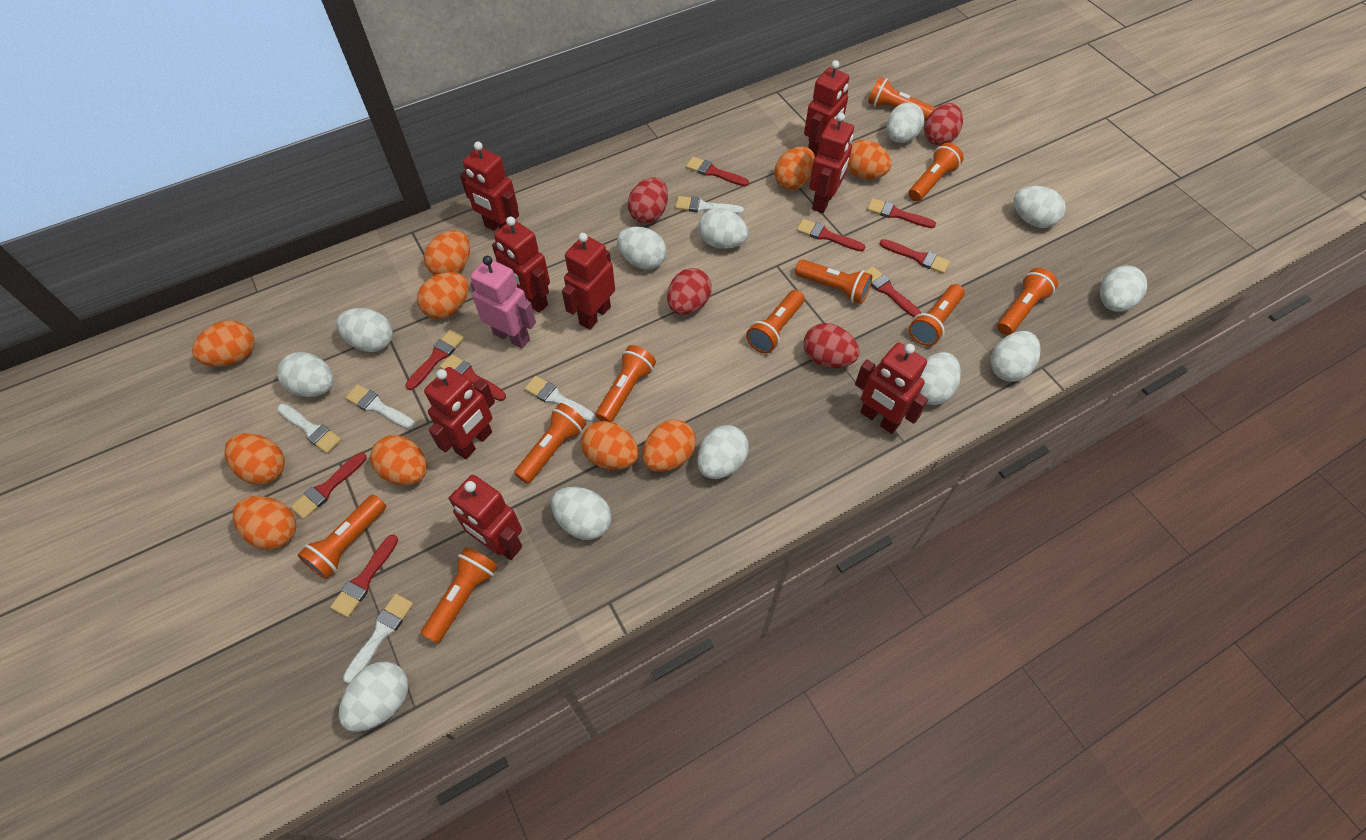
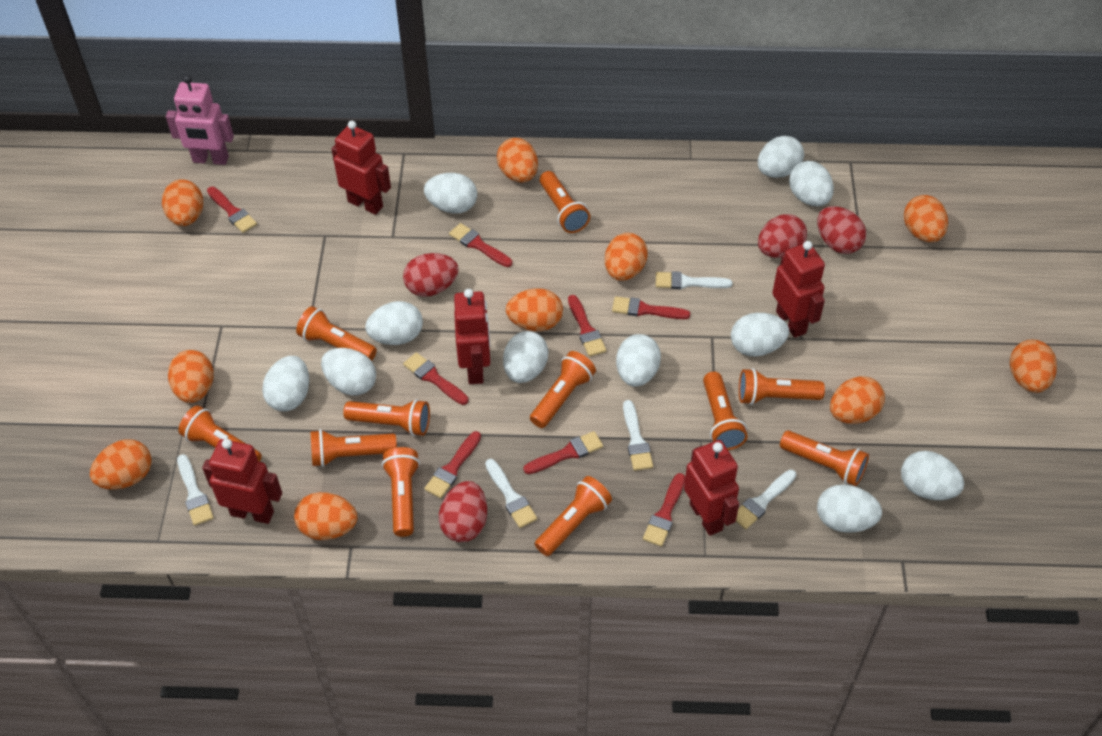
orange flashlight: 10 -> 11
red brush: 9 -> 8
red robot: 8 -> 5
white egg: 12 -> 11

